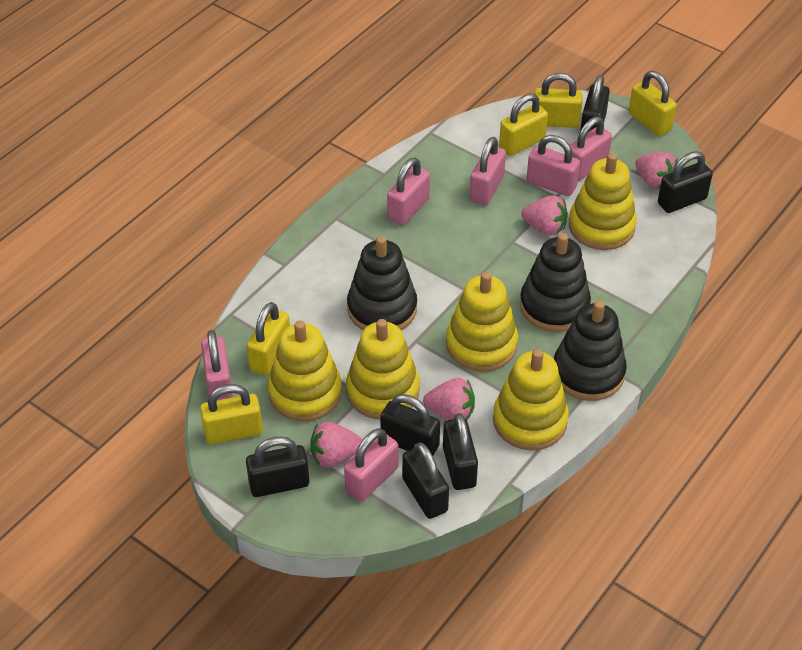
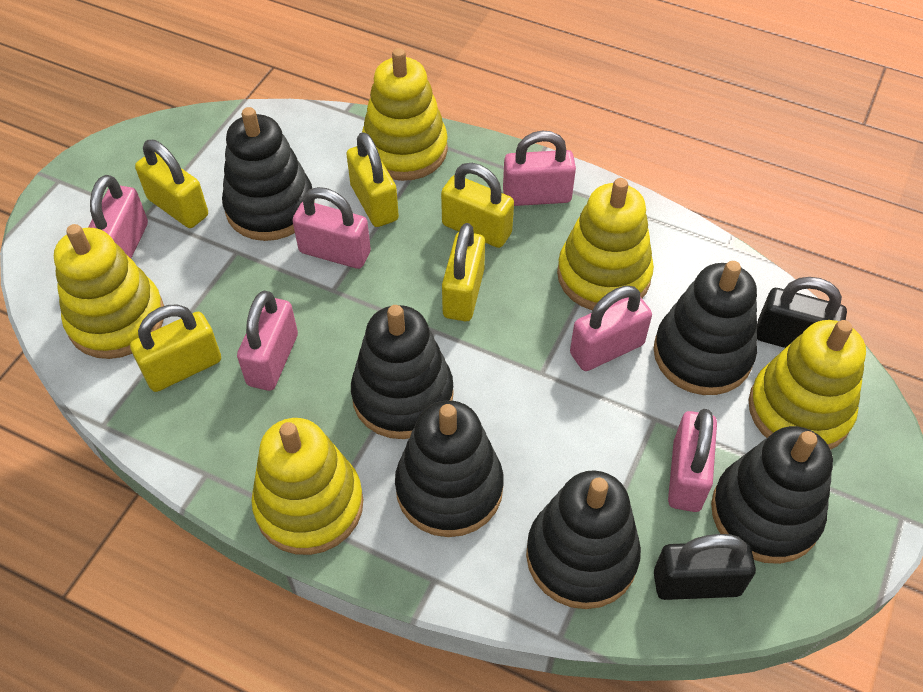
black padlock: 6 -> 2
black stacking toy: 3 -> 6
pink strawberry: 4 -> 0

